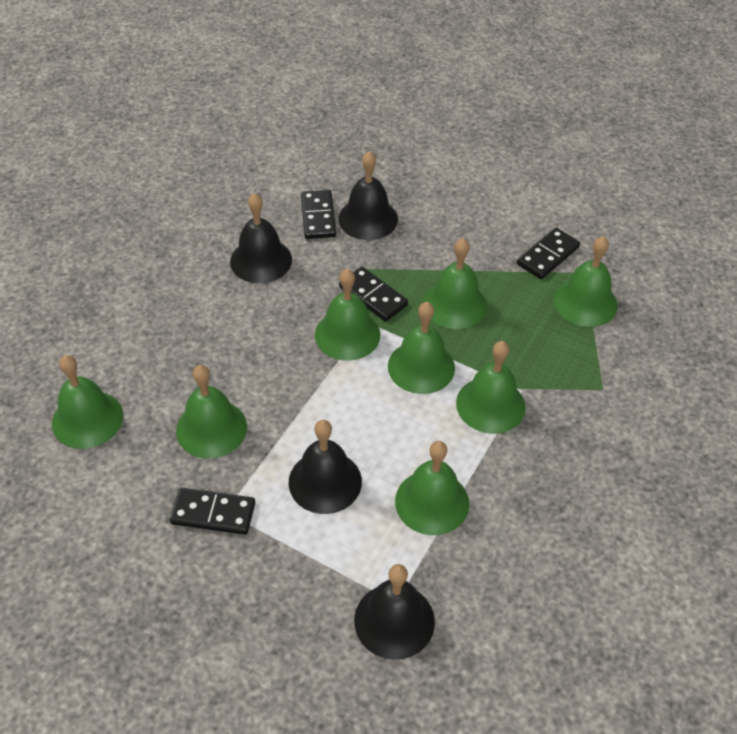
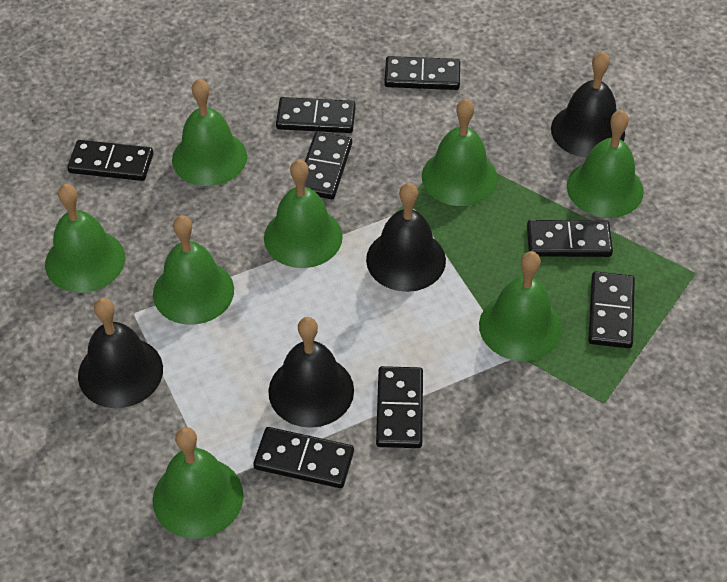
black domino: 4 -> 8

